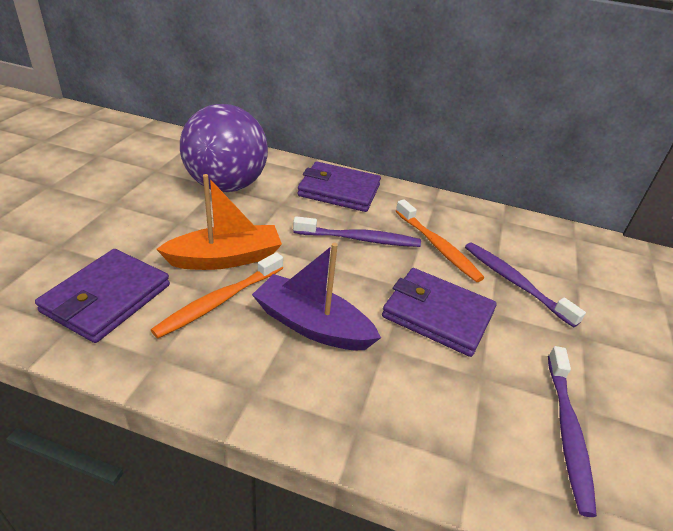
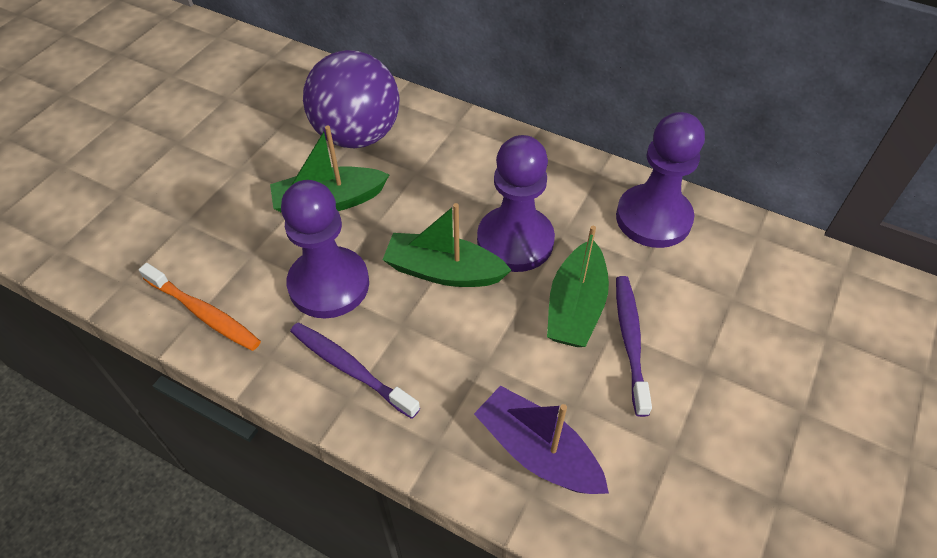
green boat: 0 -> 3
orange boat: 1 -> 0
orange toothbrush: 2 -> 1
purple pawn: 0 -> 3
purple toothbrush: 3 -> 2
purple wallet: 3 -> 0

